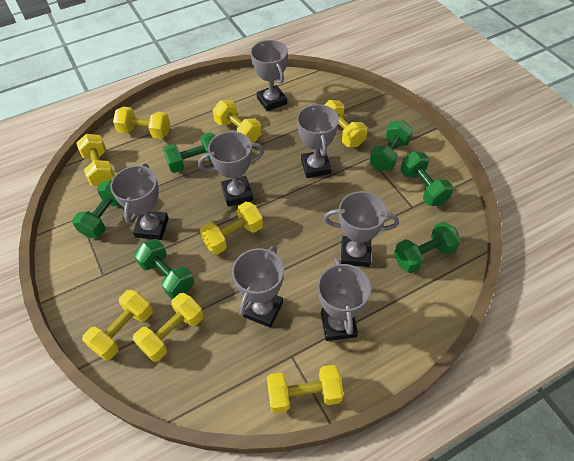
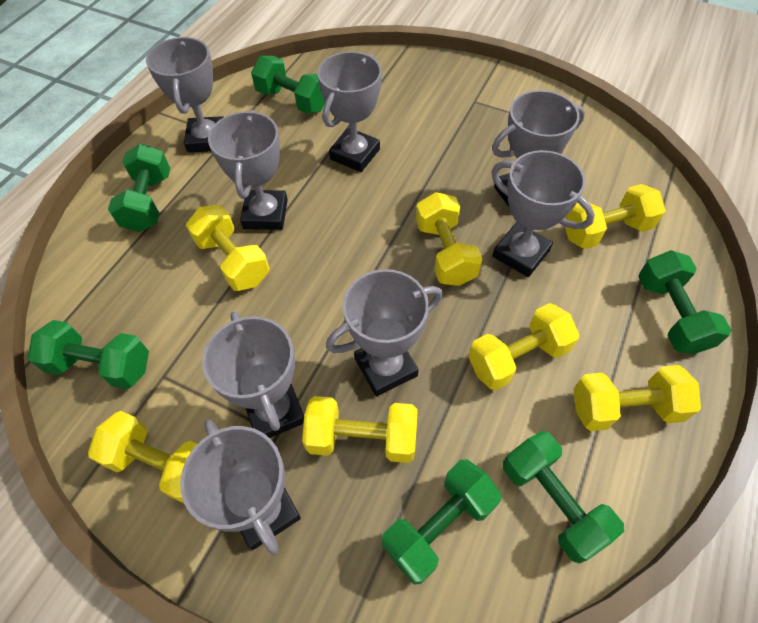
grey trophy: 7 -> 8
yellow dumbbell: 8 -> 7

